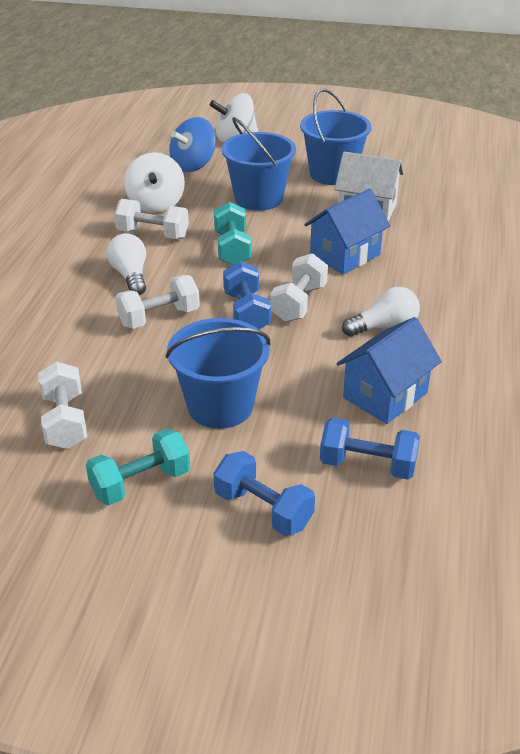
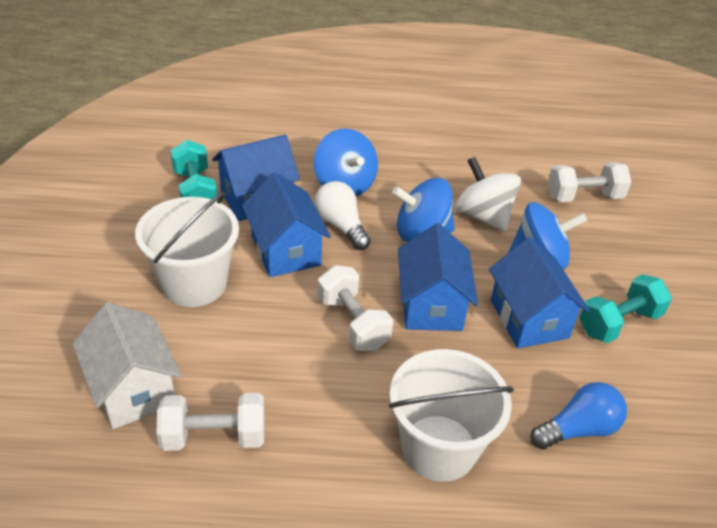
blue bucket: 3 -> 0
blue dumbbell: 3 -> 0
blue house: 2 -> 4
blue light bulb: 0 -> 1
blue spinning top: 1 -> 3
white bucket: 0 -> 2
white dumbbell: 4 -> 3
white light bulb: 2 -> 1
white spinning top: 2 -> 1

